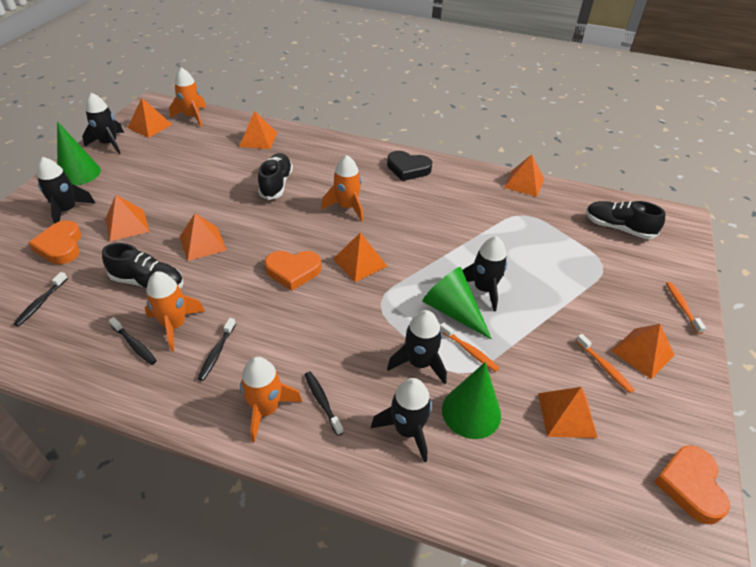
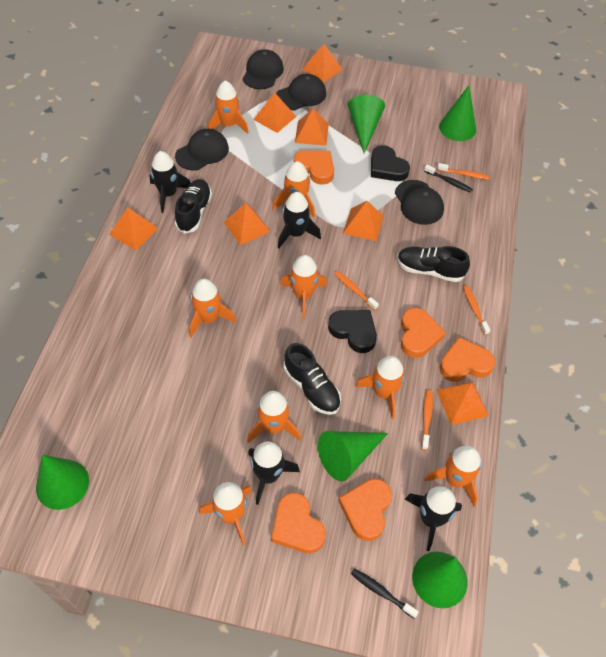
black cap: 0 -> 4
black heart: 1 -> 2
black rocket: 5 -> 4
black toothbrush: 4 -> 2
green cone: 3 -> 5
orange heart: 3 -> 5
orange pyramid: 8 -> 7
orange rocket: 4 -> 8
orange toothbrush: 3 -> 4

